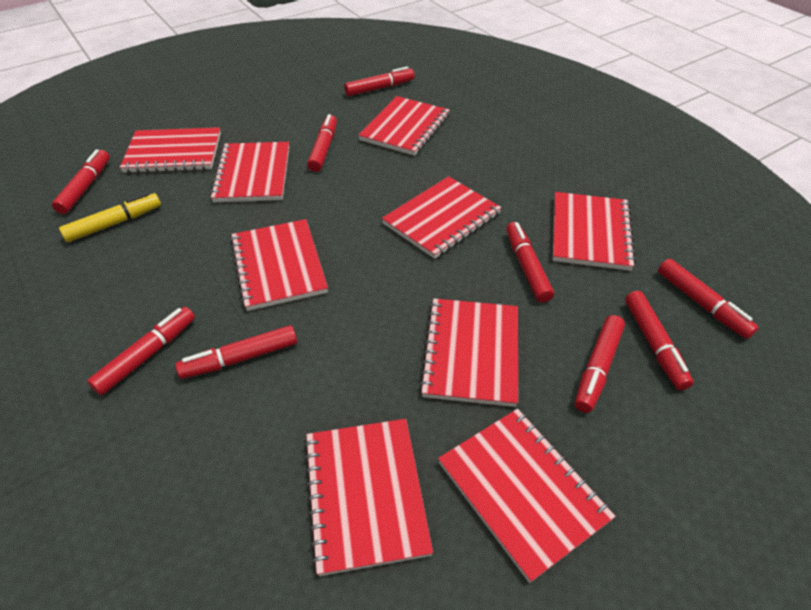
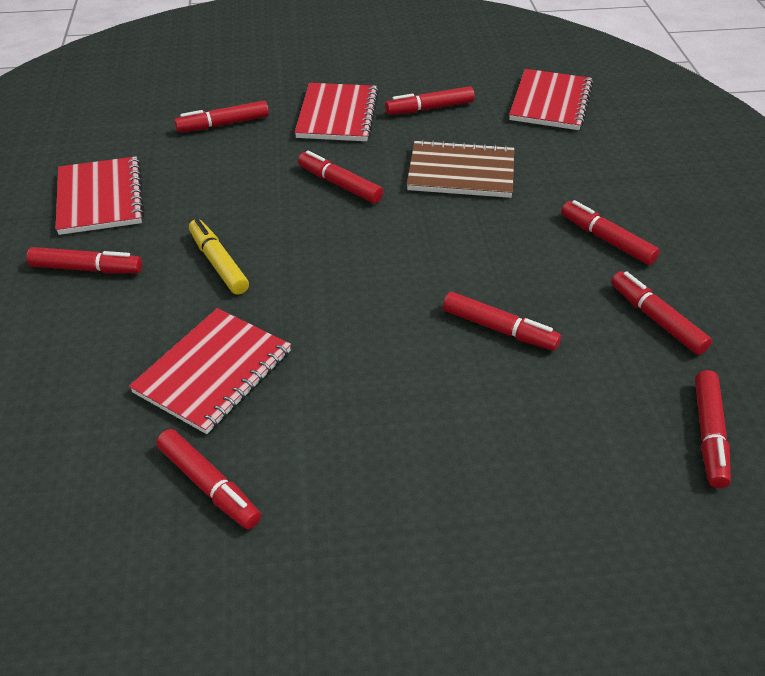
brown notebook: 0 -> 1
red notebook: 9 -> 4

